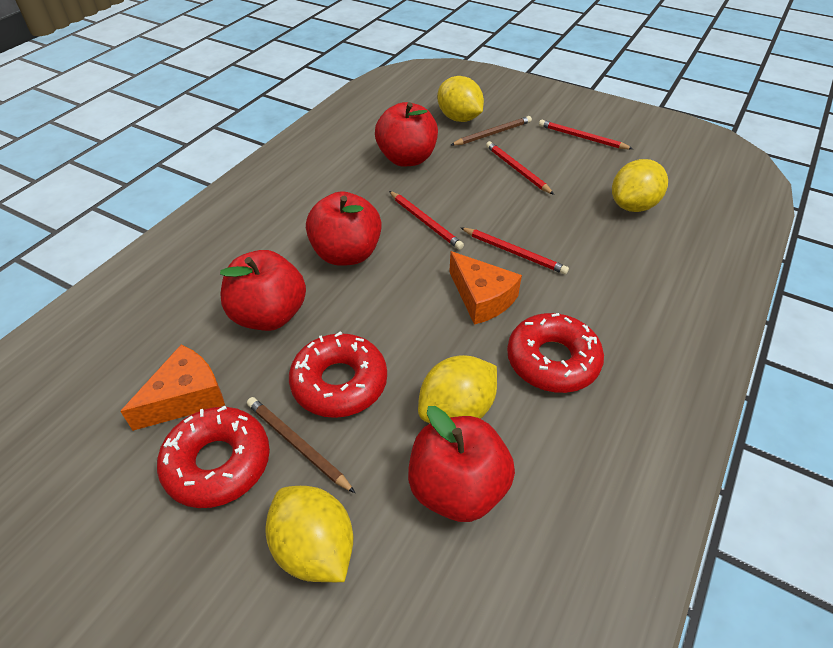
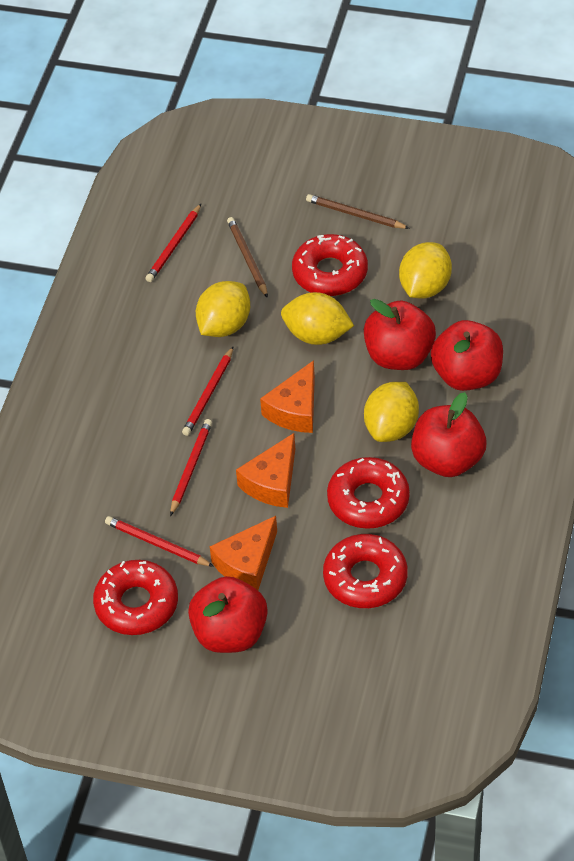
orange cheese: 2 -> 3
red donut: 3 -> 4

